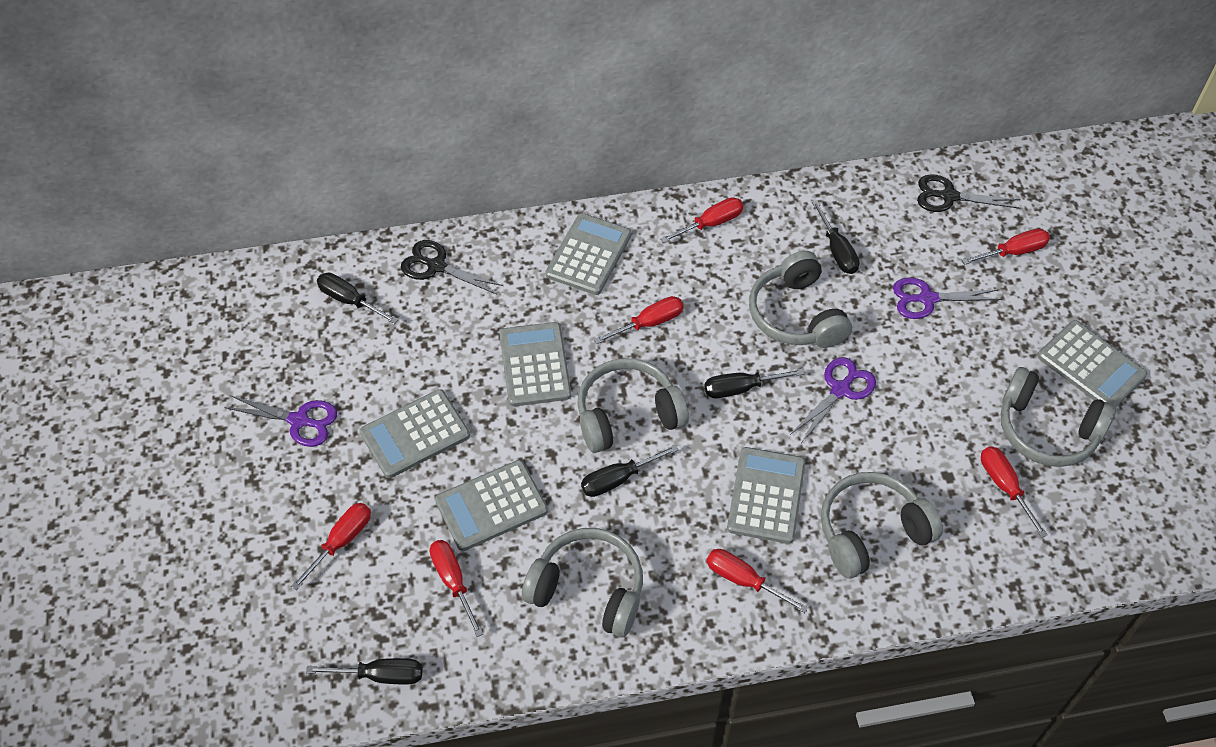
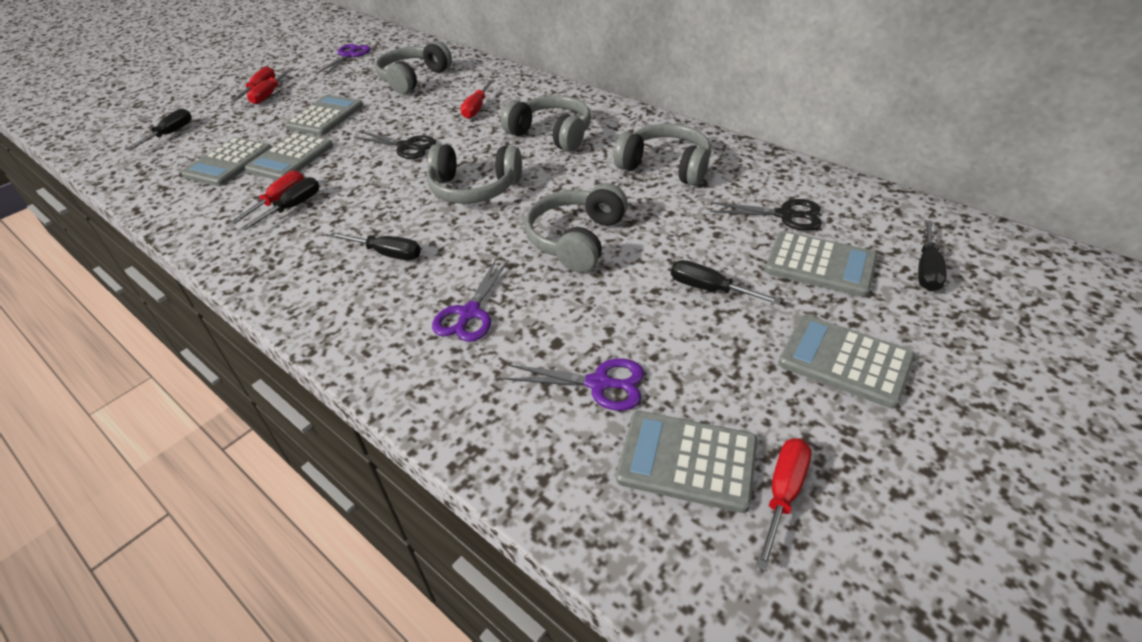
red screwdriver: 7 -> 5

